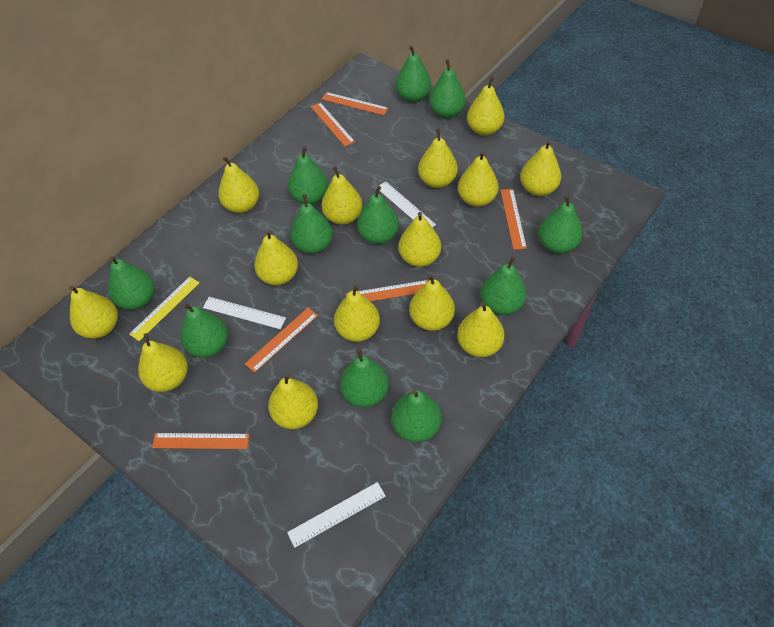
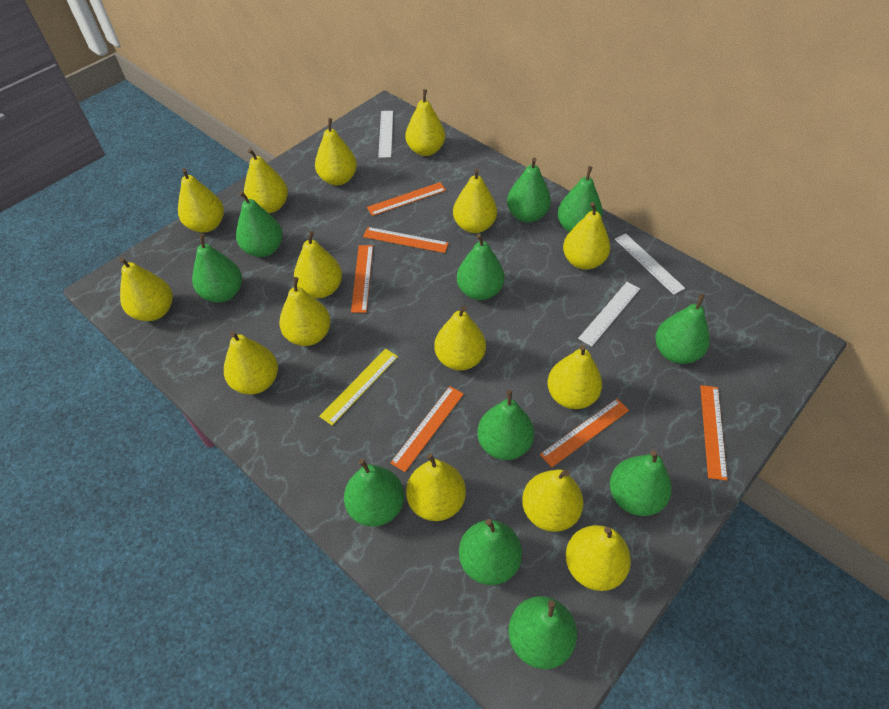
yellow pear: 14 -> 15

